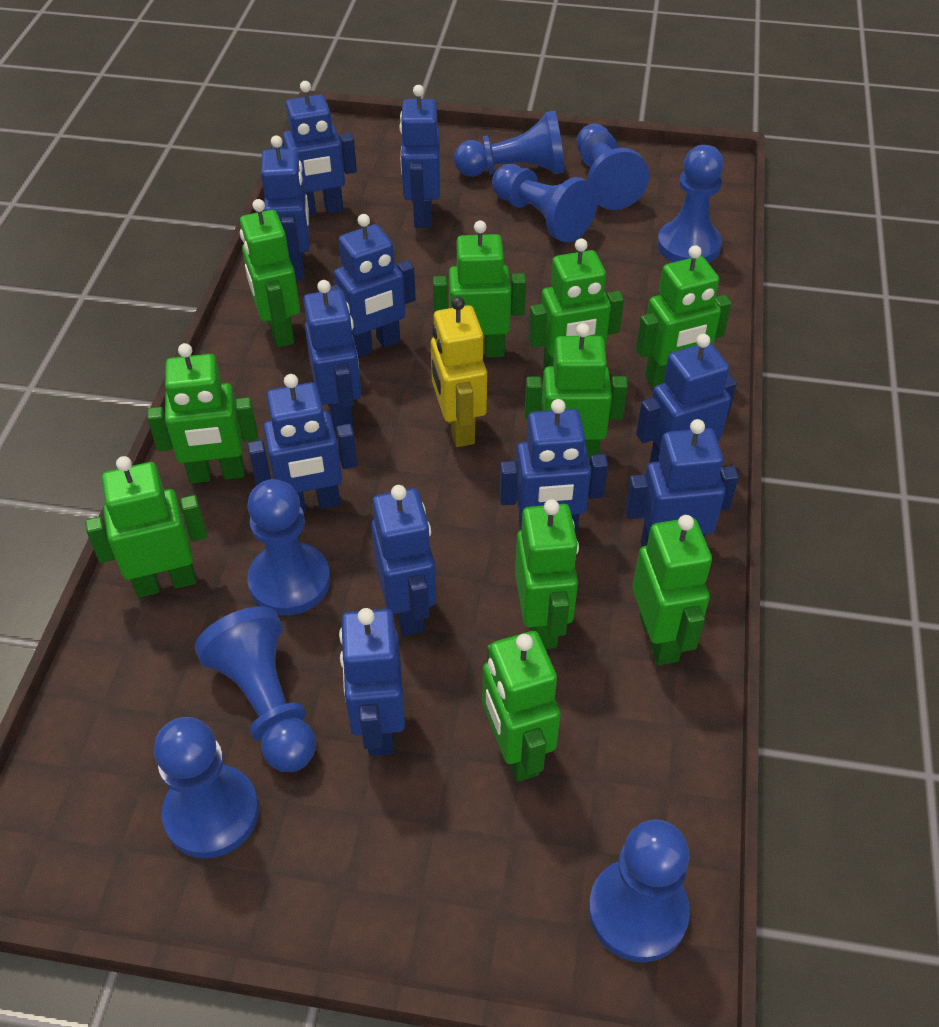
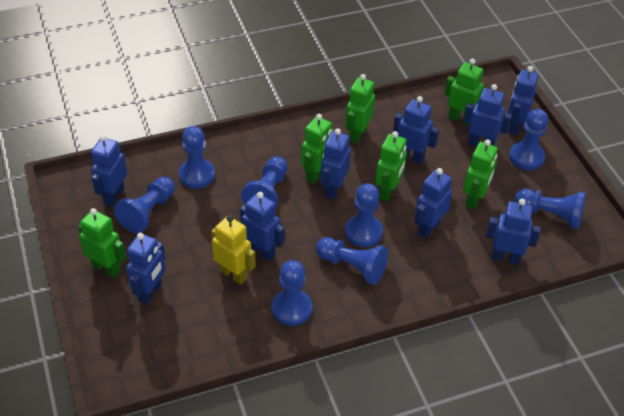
blue robot: 11 -> 9
green robot: 10 -> 6

